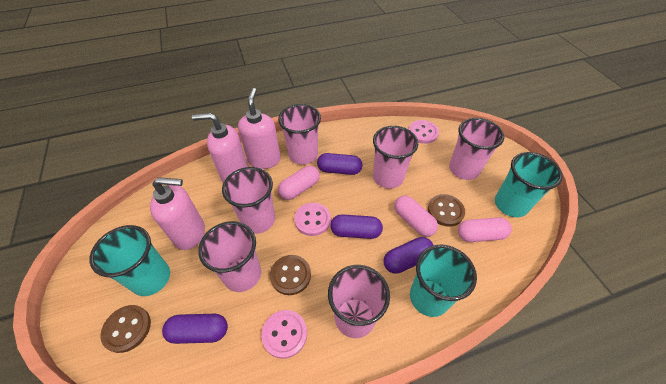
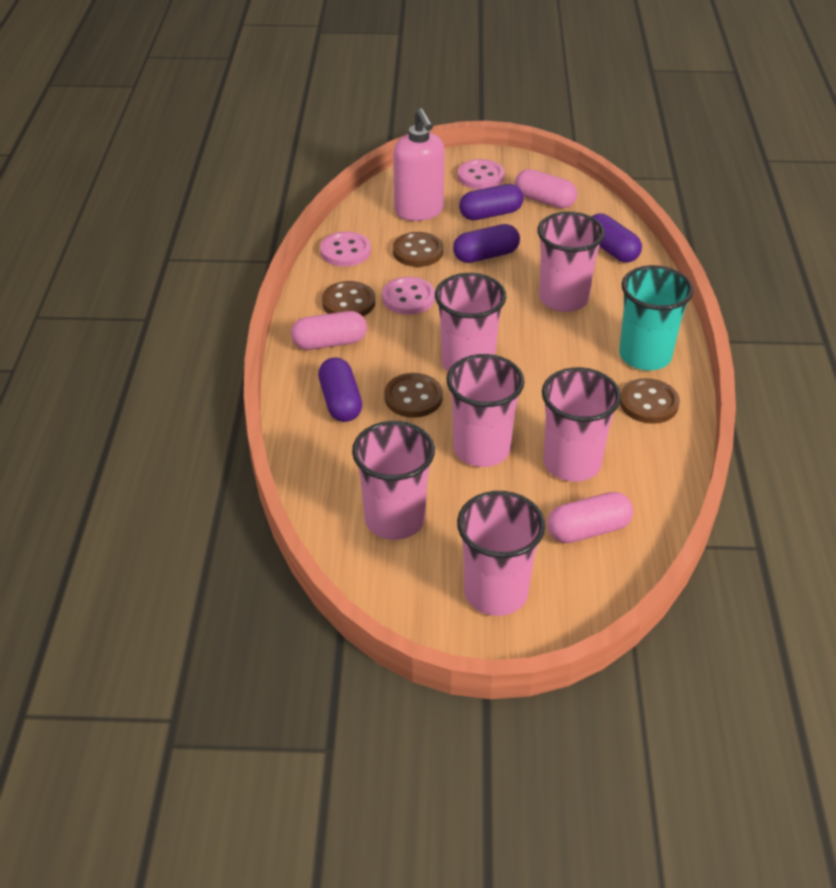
brown button: 3 -> 4
pink soap dispenser: 3 -> 1
turquoise cup: 3 -> 1

